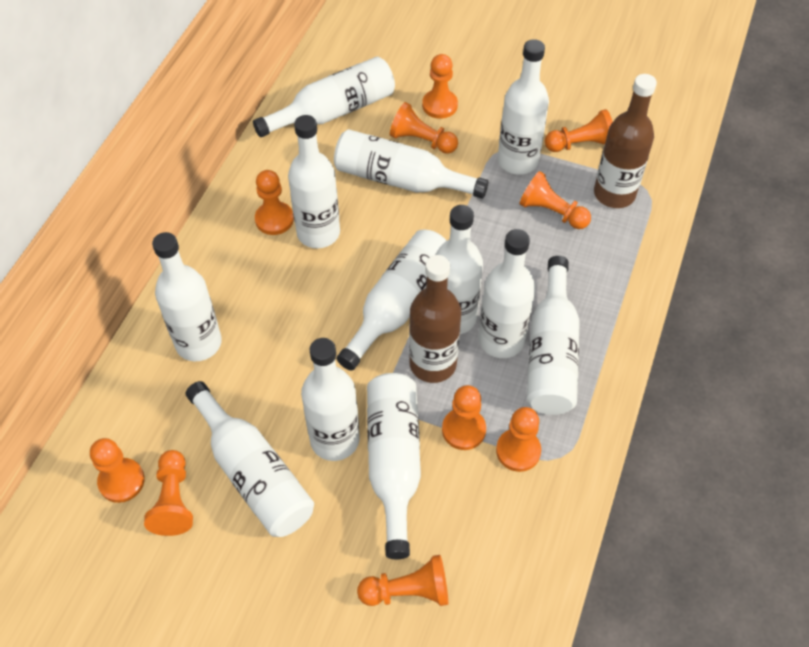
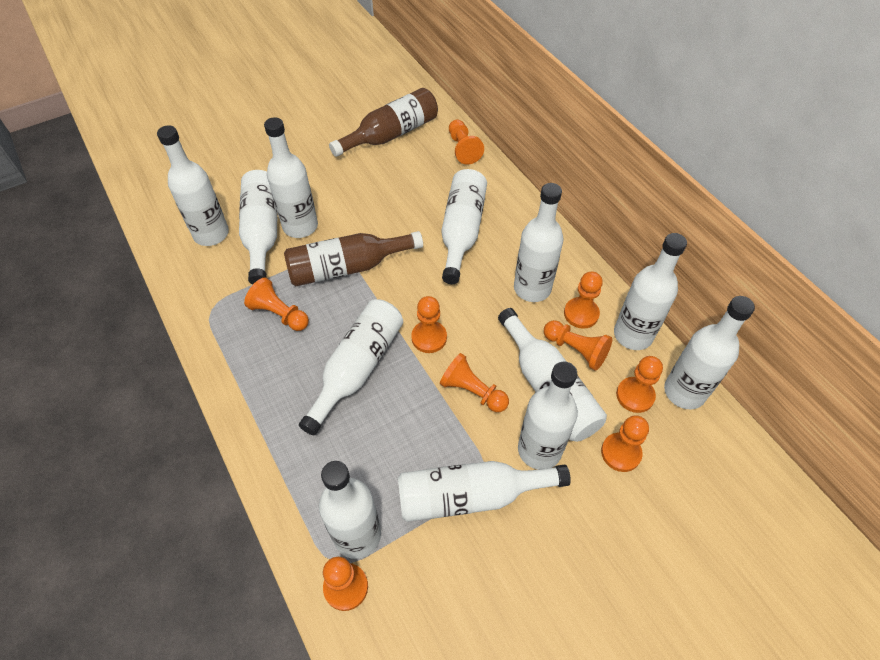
orange pawn: 10 -> 9

